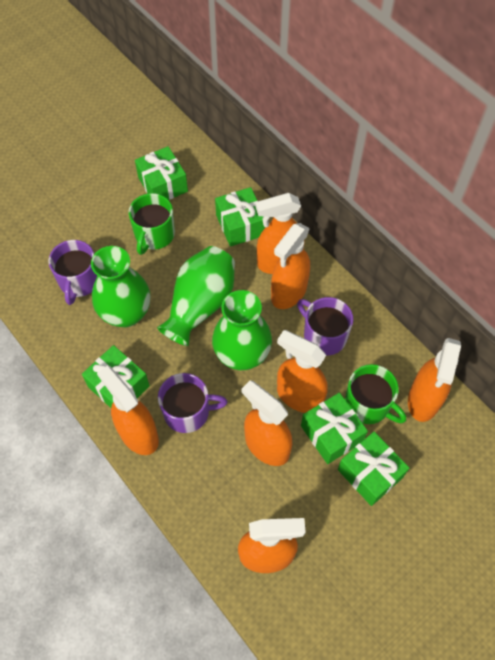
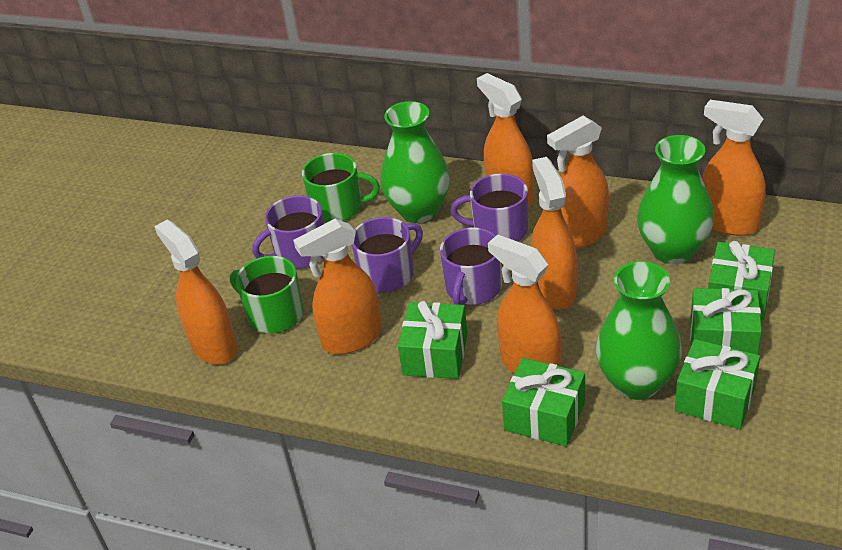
purple mug: 3 -> 4

